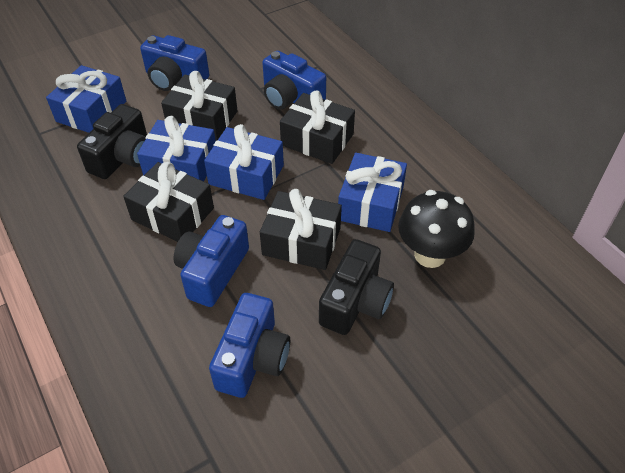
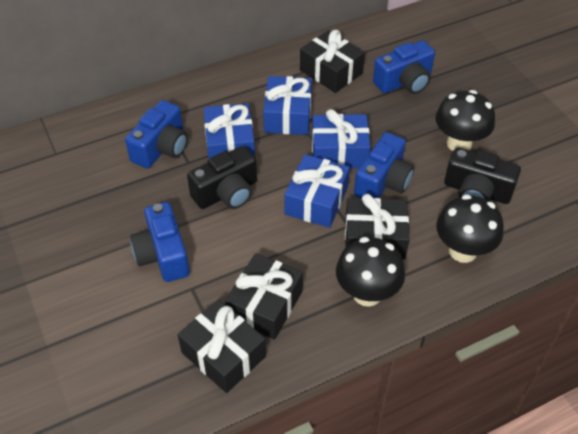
black mushroom: 1 -> 3

